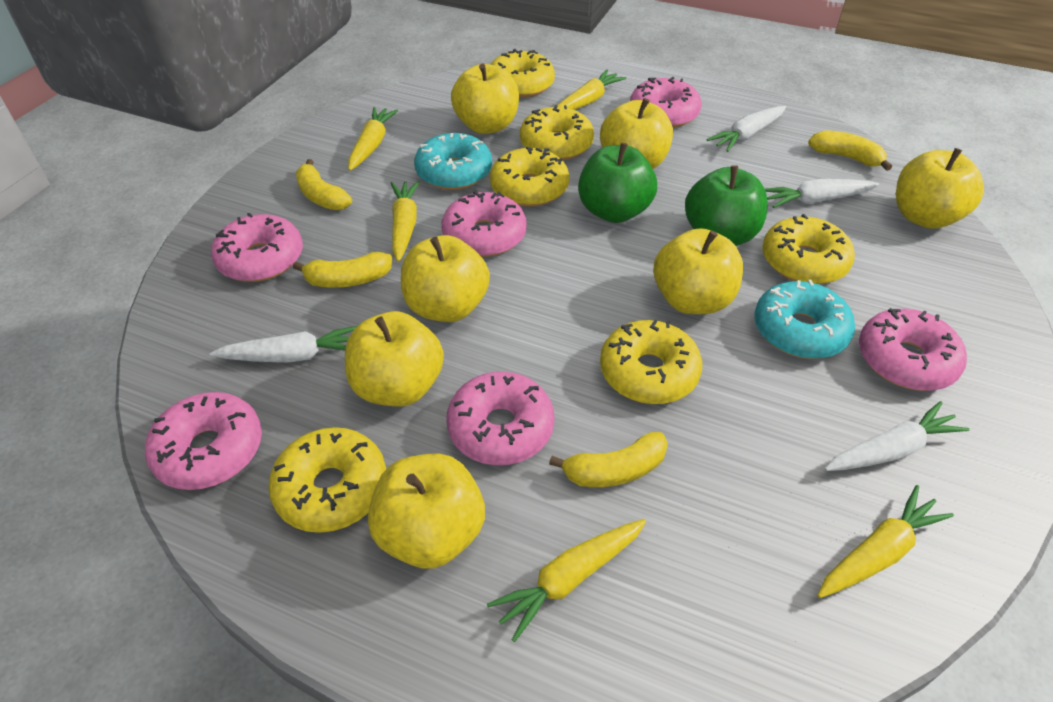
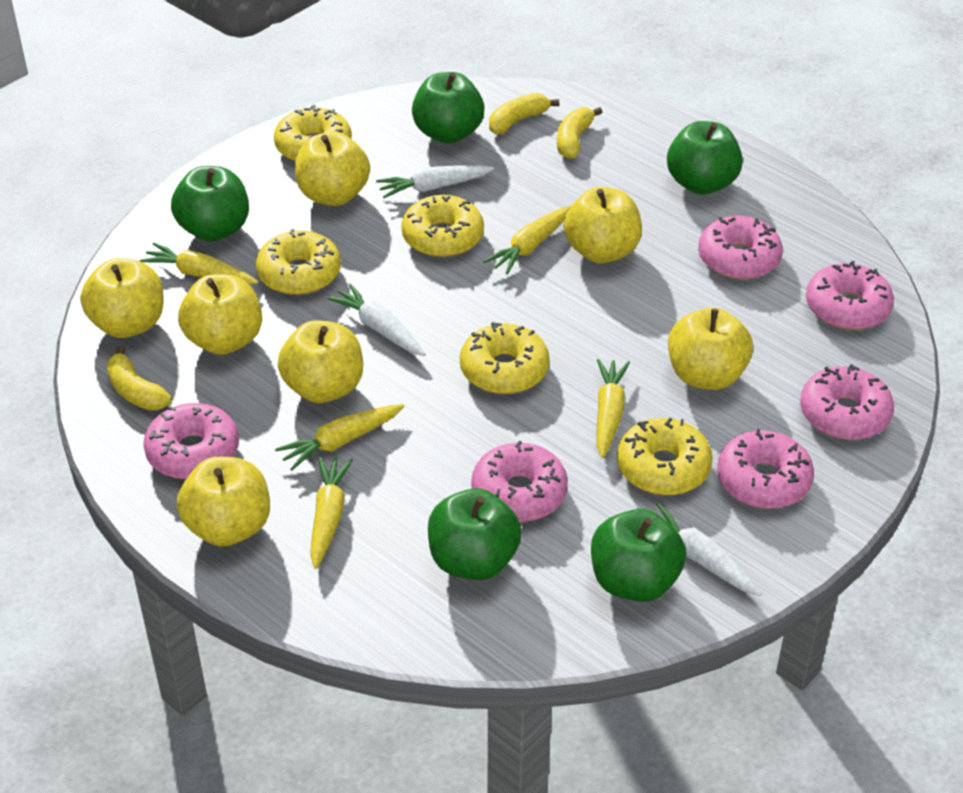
green apple: 2 -> 5
turquoise donut: 2 -> 0
white carrot: 4 -> 3
yellow banana: 4 -> 3
yellow donut: 6 -> 5

